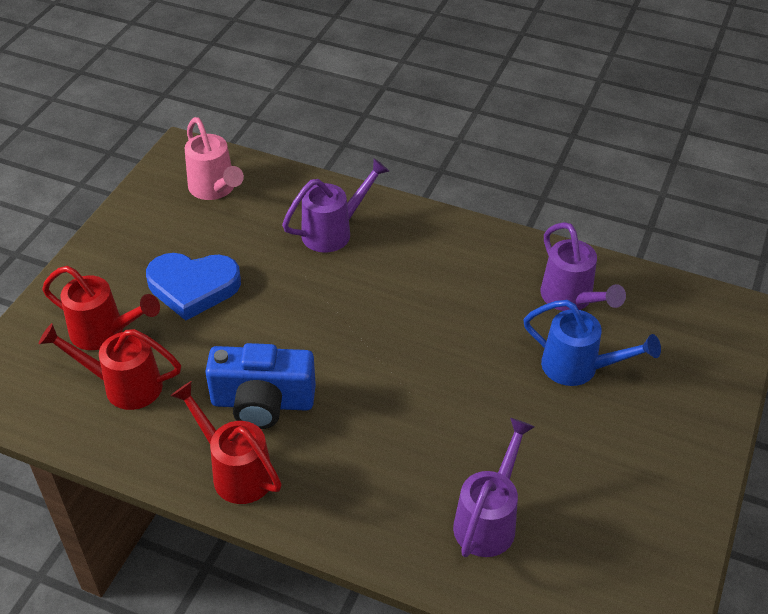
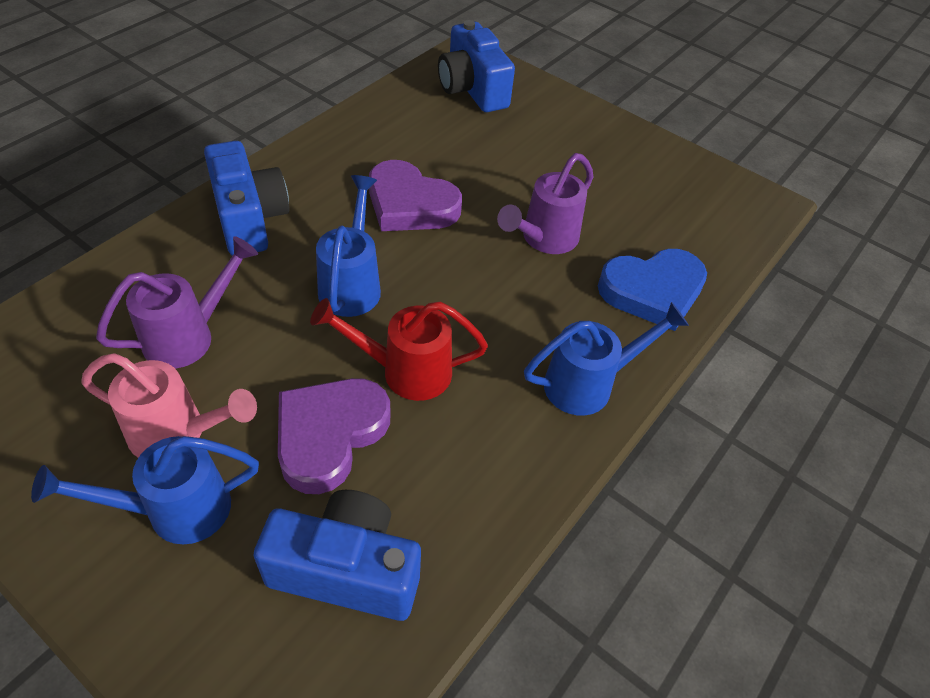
blue camera: 1 -> 3
blue watering can: 1 -> 3
purple heart: 0 -> 2
purple watering can: 3 -> 2
red watering can: 3 -> 1

